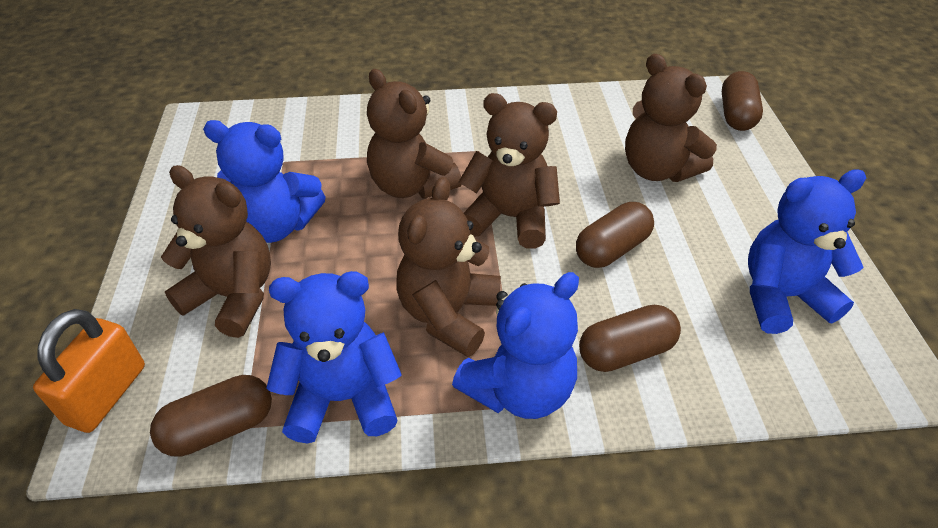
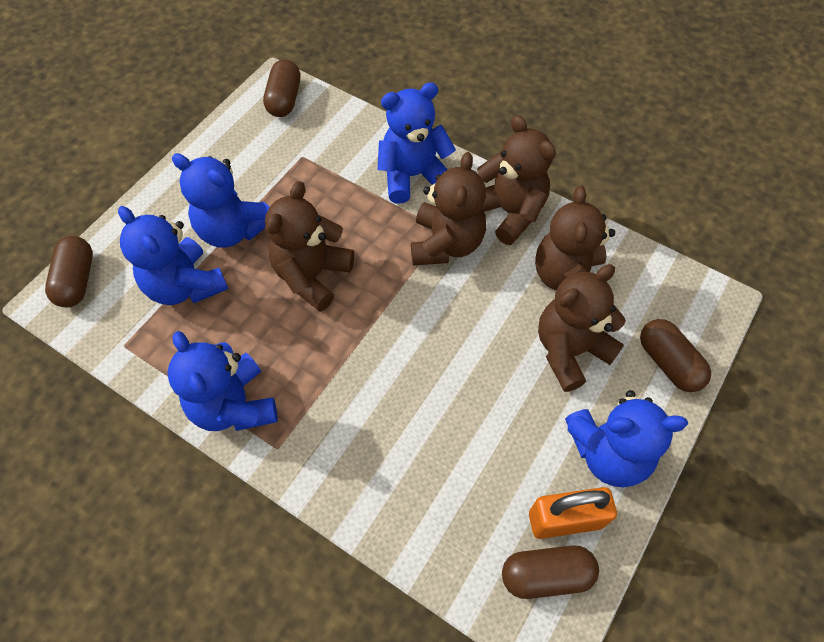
blue teddy bear: 4 -> 5

